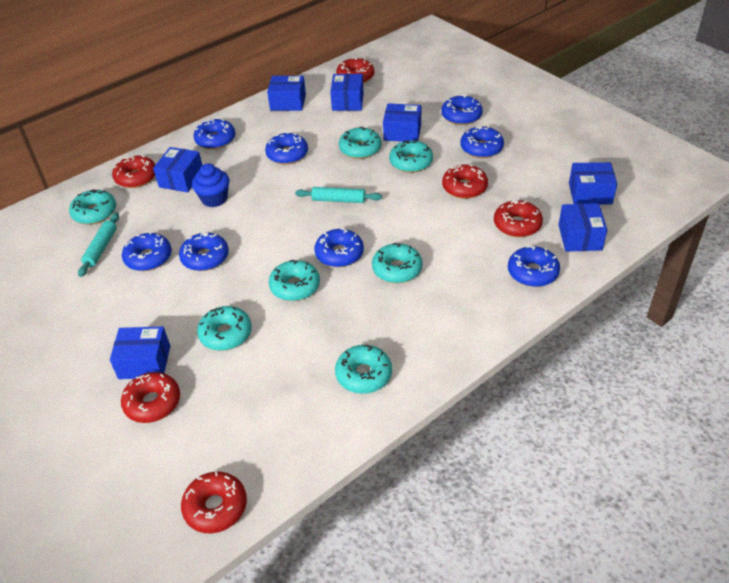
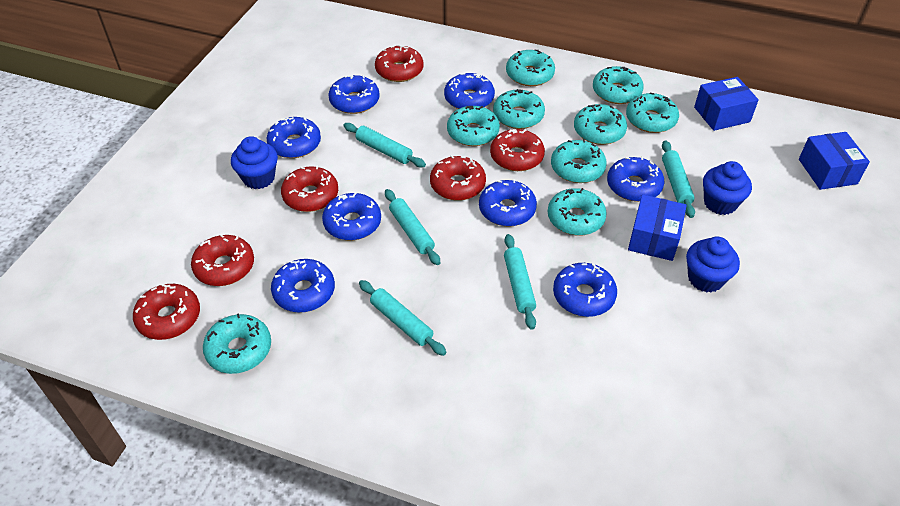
blue box: 7 -> 3
blue cupcake: 1 -> 3
turquoise donut: 7 -> 9
turquoise rolling pin: 2 -> 5

